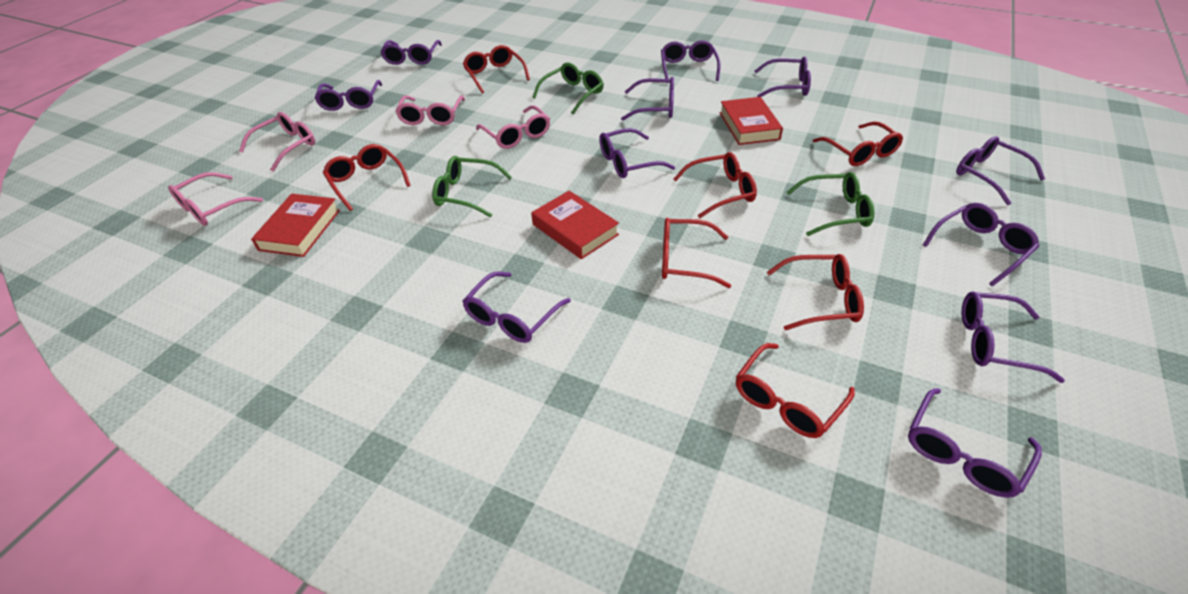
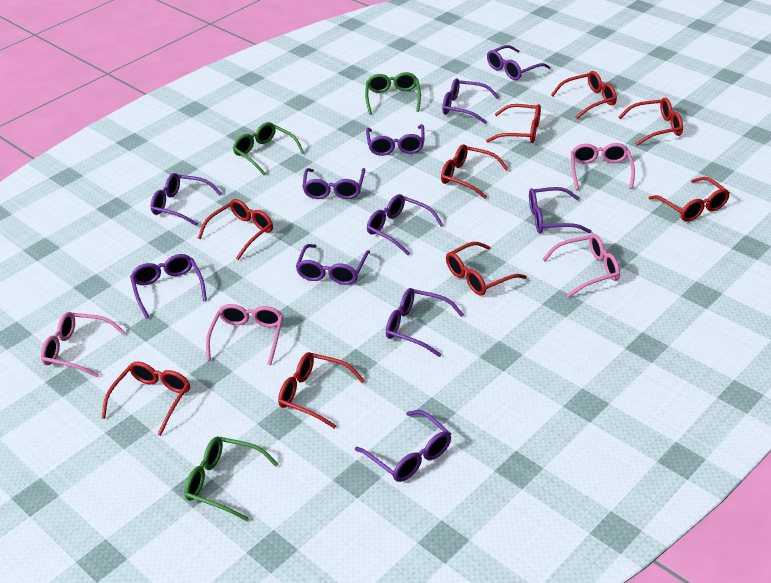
red book: 3 -> 0
red glasses: 7 -> 9

